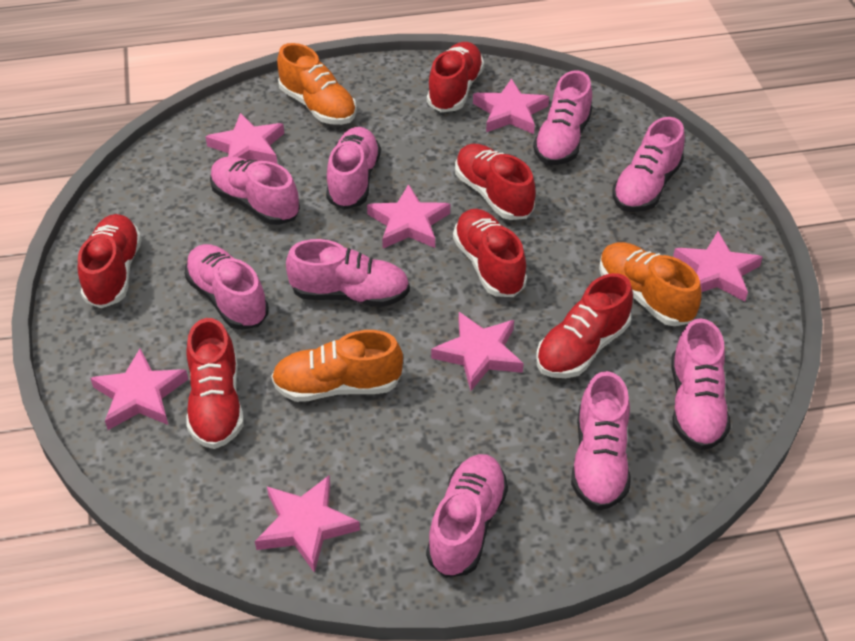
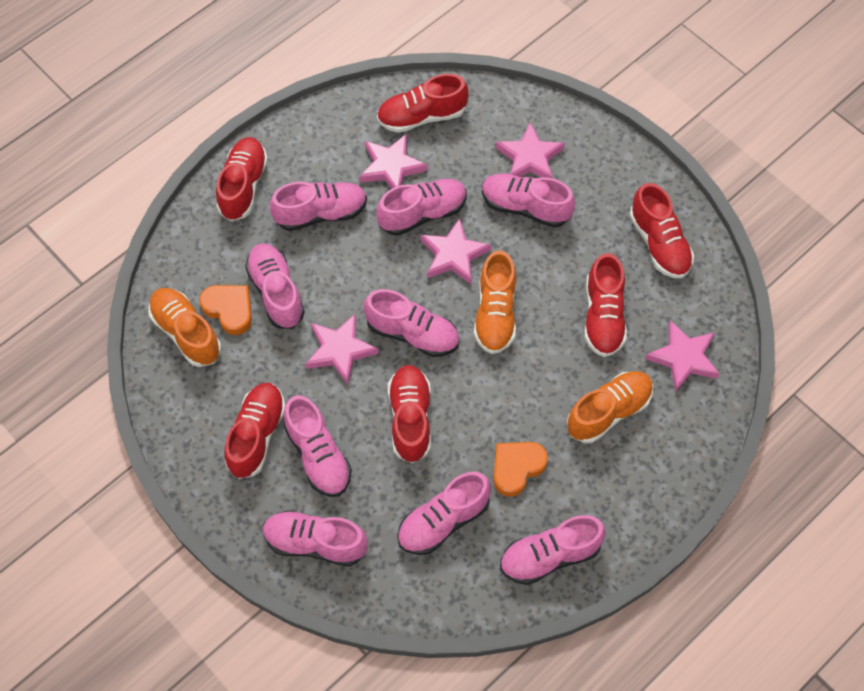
orange heart: 0 -> 2
pink star: 7 -> 5

